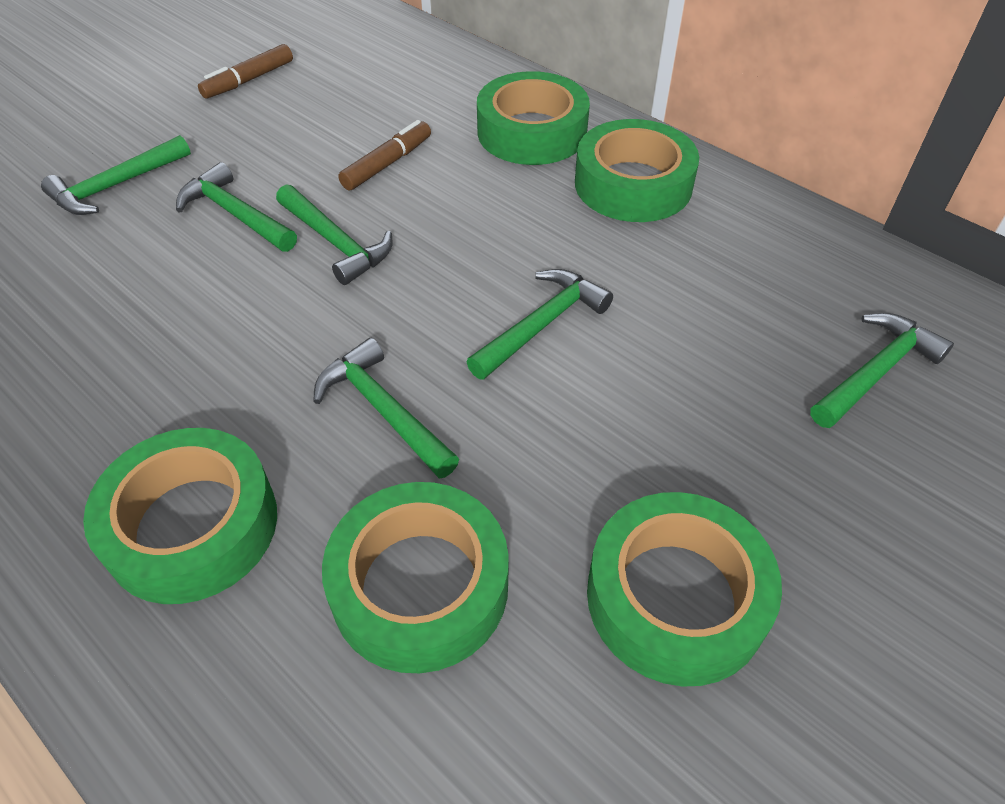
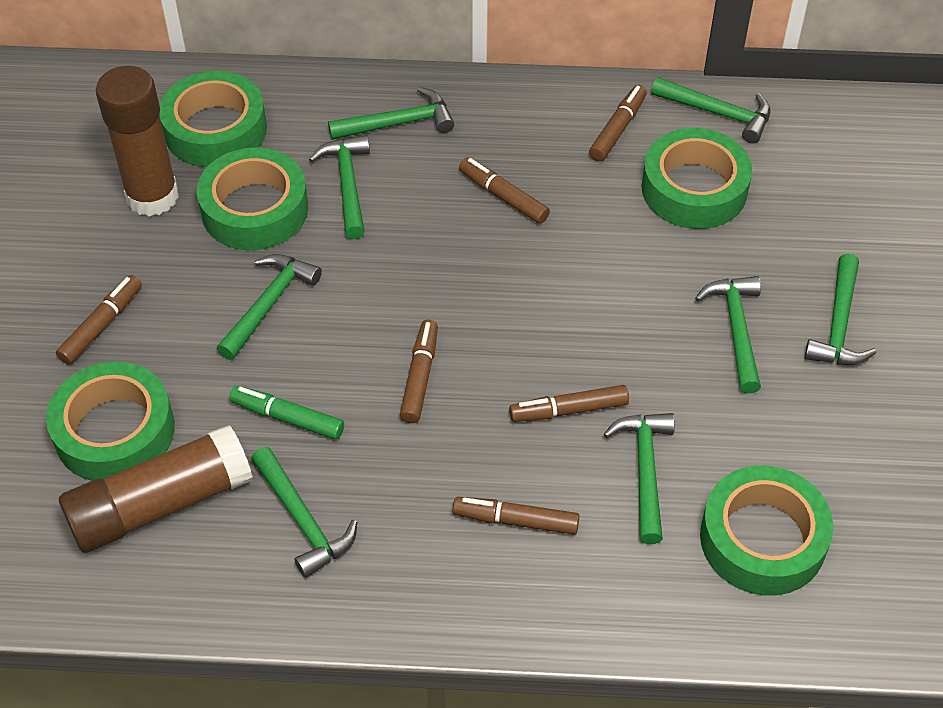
brown glue stick: 0 -> 2
brown marker: 2 -> 6
green hammer: 6 -> 8
green marker: 0 -> 1

